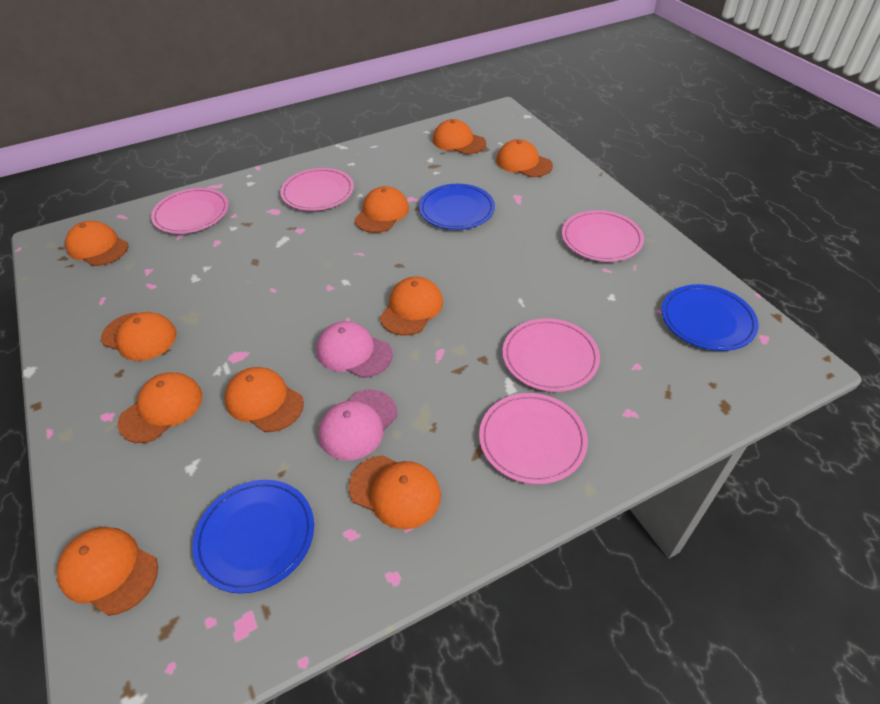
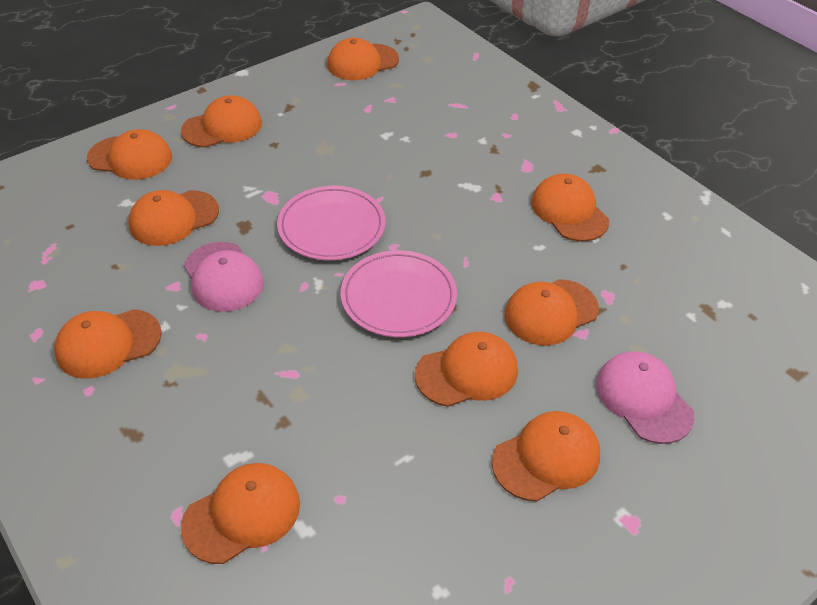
blue plate: 3 -> 0
pink plate: 5 -> 2

